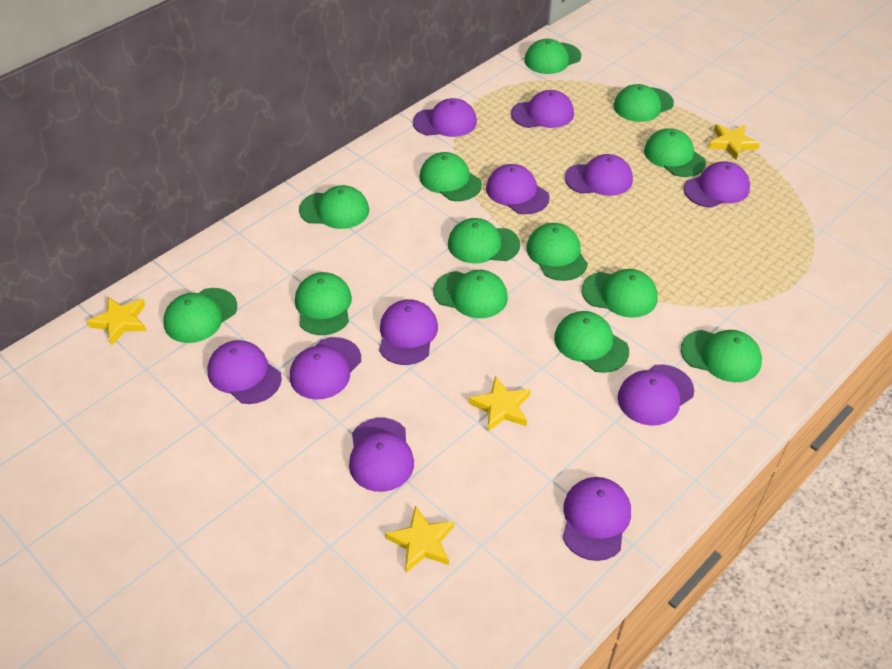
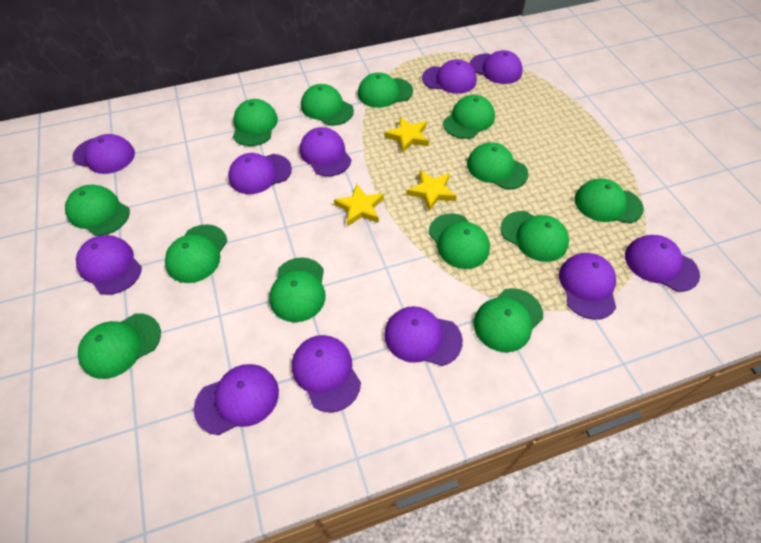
yellow star: 4 -> 3

